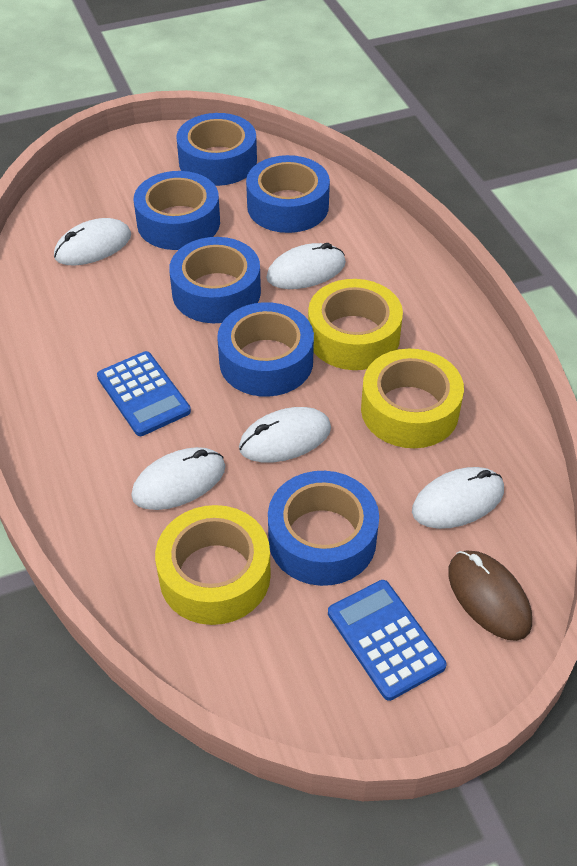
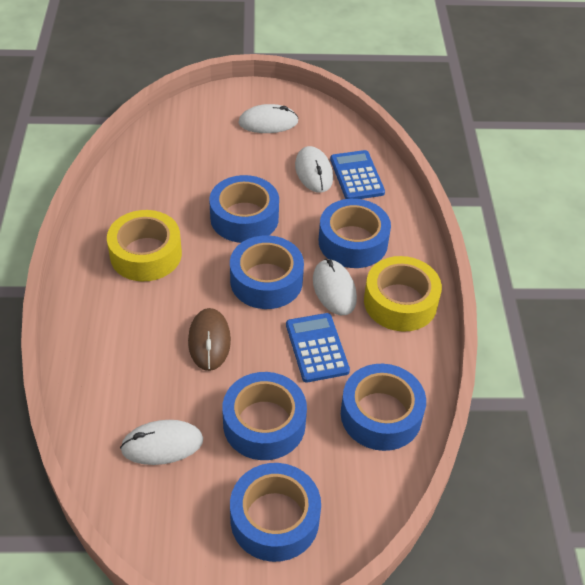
white mouse: 5 -> 4
yellow tape: 3 -> 2

